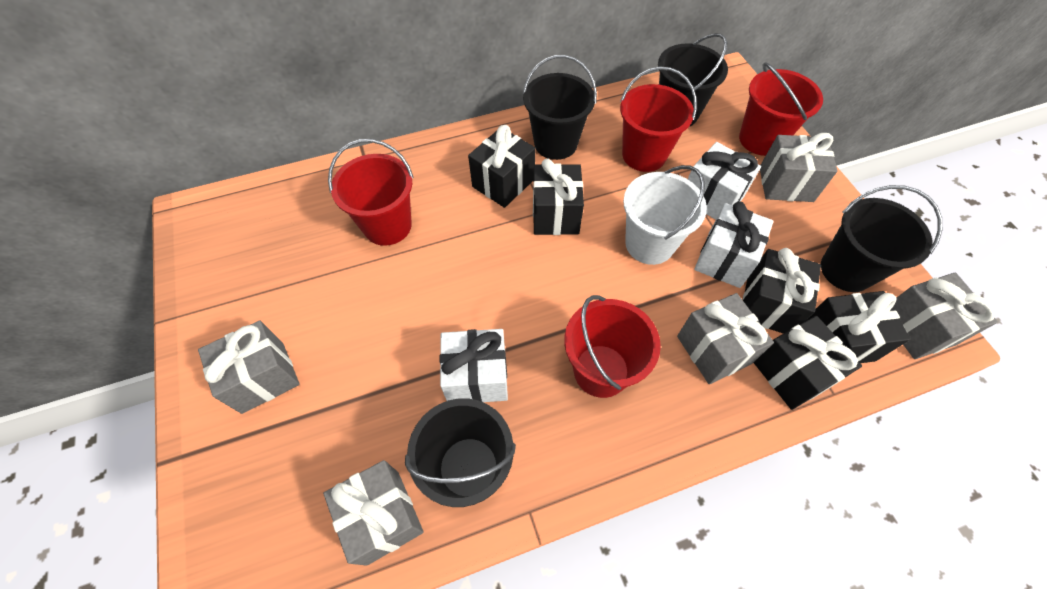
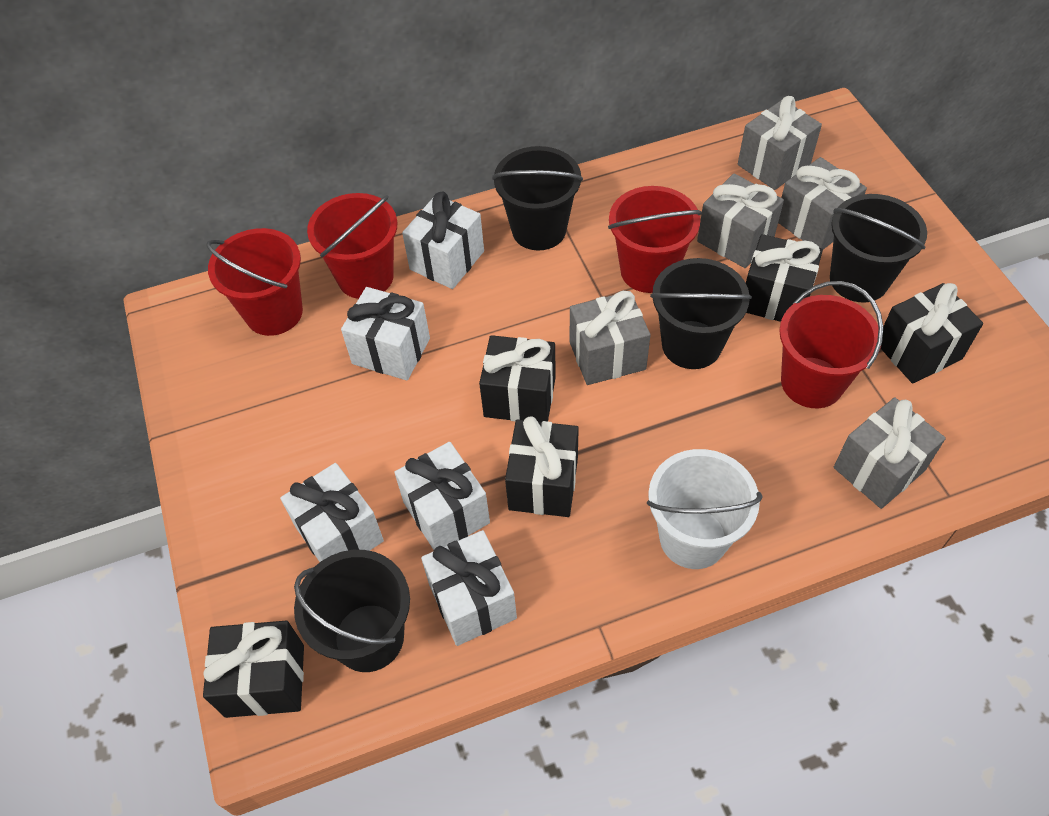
white gift: 3 -> 5

